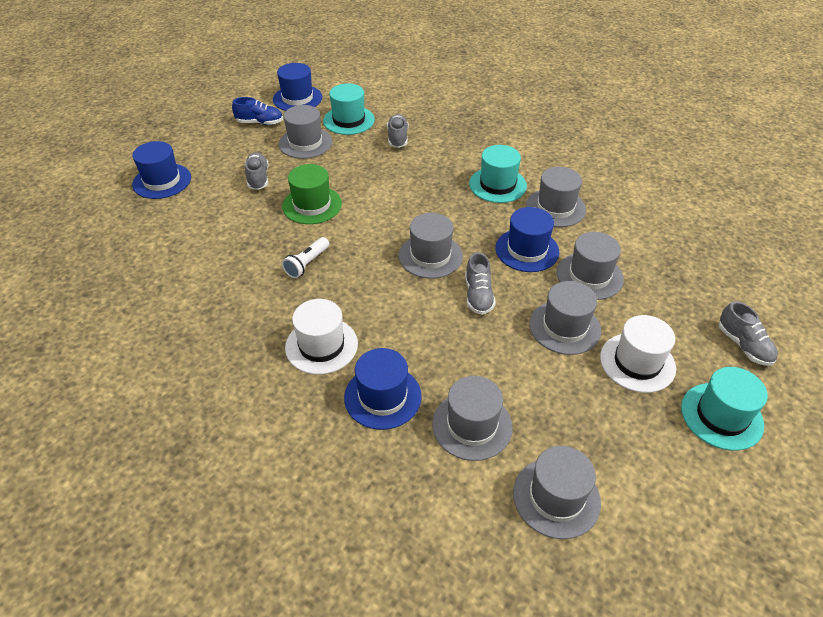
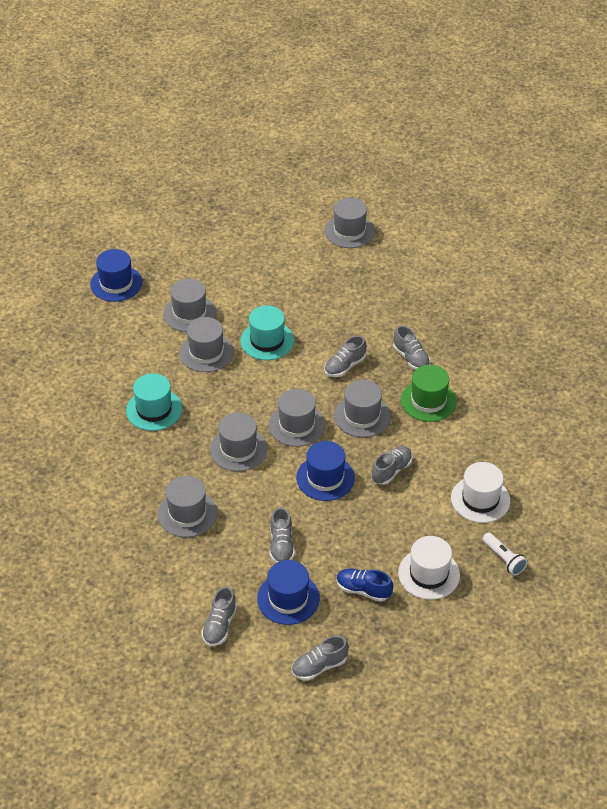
blue hat: 4 -> 3
grey shoe: 4 -> 6
turquoise hat: 3 -> 2

